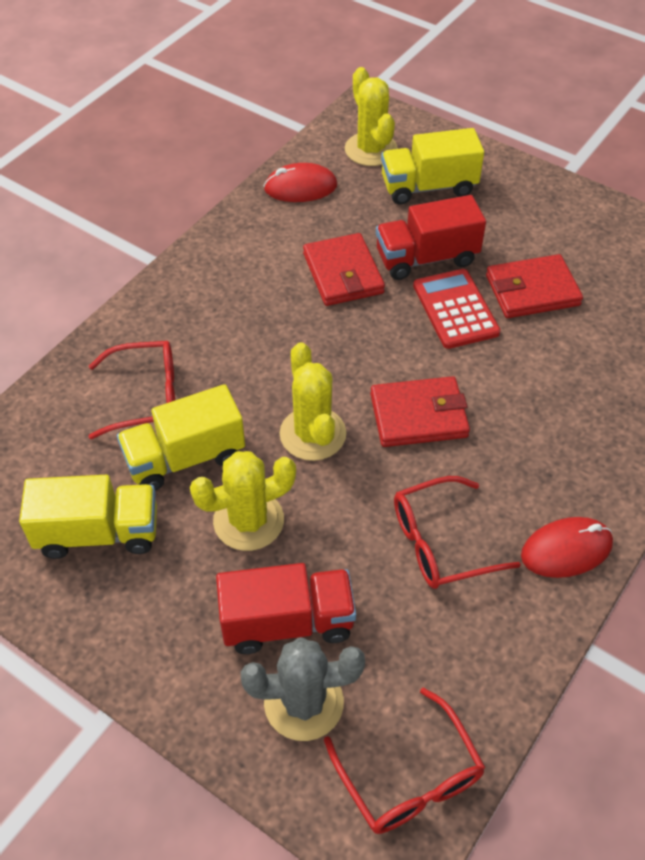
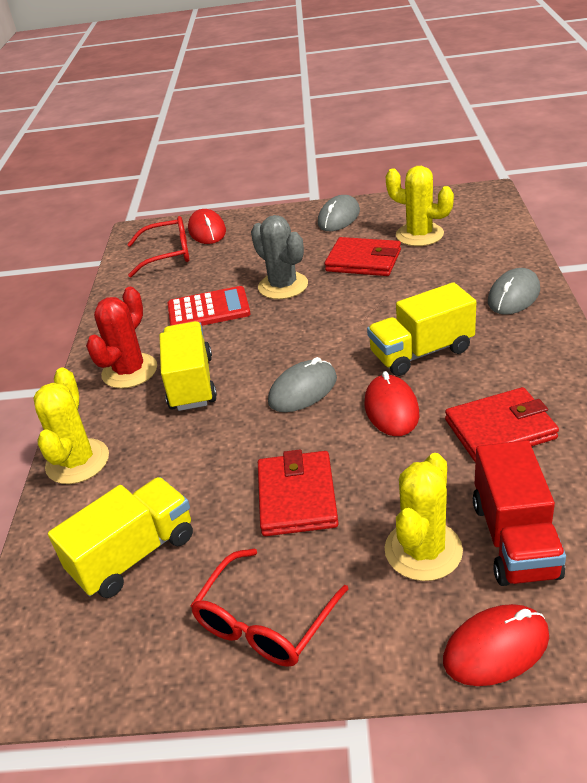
grey mouse: 0 -> 3
red cactus: 0 -> 1
red glasses: 3 -> 2
red mouse: 2 -> 3
red truck: 2 -> 1

